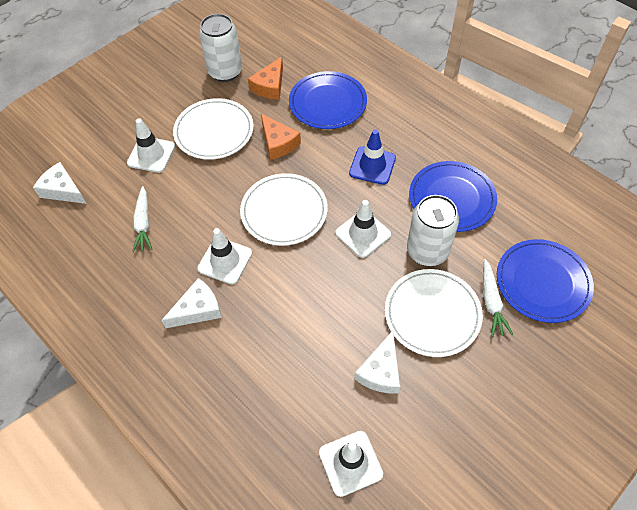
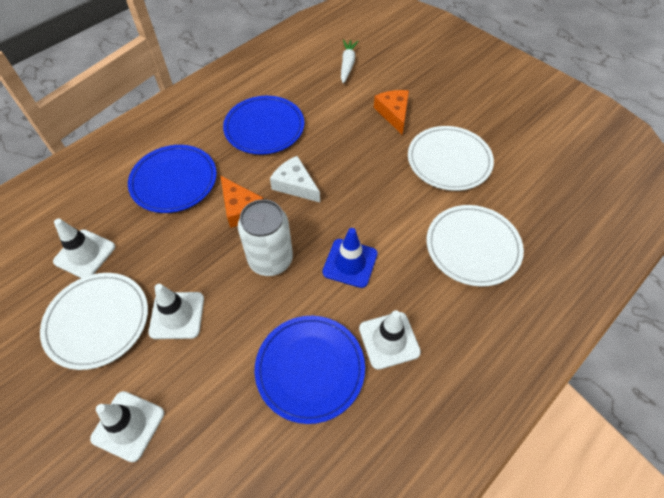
white can: 2 -> 1
white carrot: 2 -> 1
white cheese: 3 -> 1

